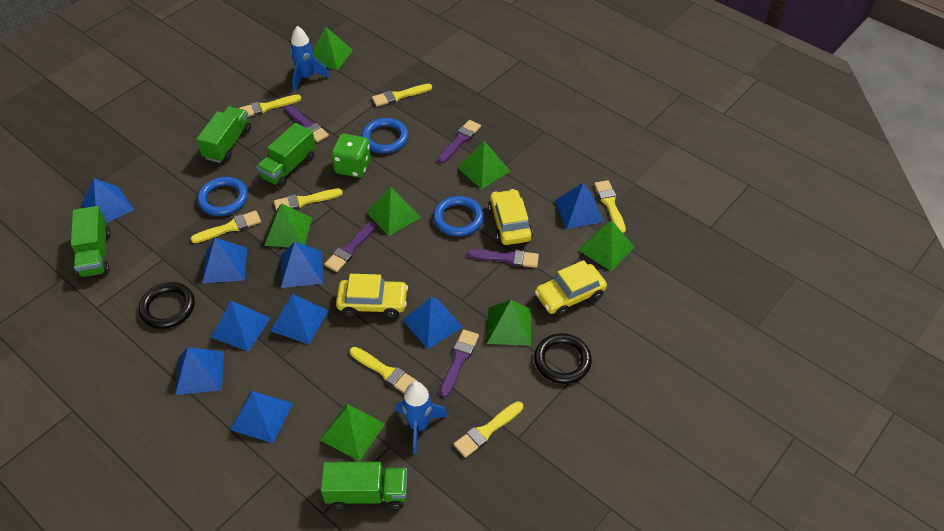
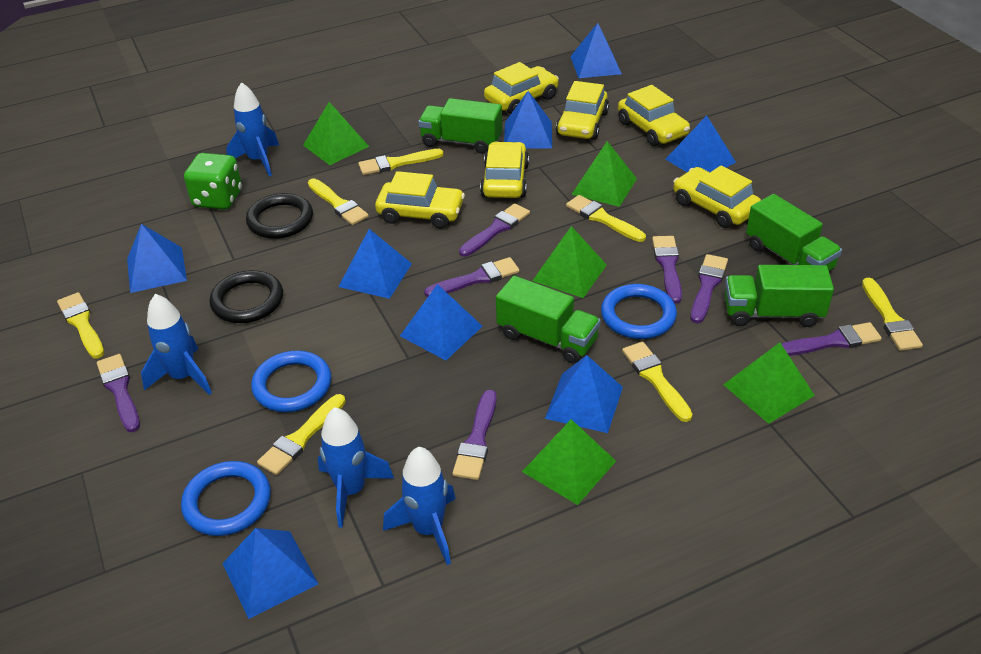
blue pyramid: 9 -> 8
blue rocket: 2 -> 4
green pyramid: 7 -> 5
purple brush: 5 -> 7
yellow car: 3 -> 6

